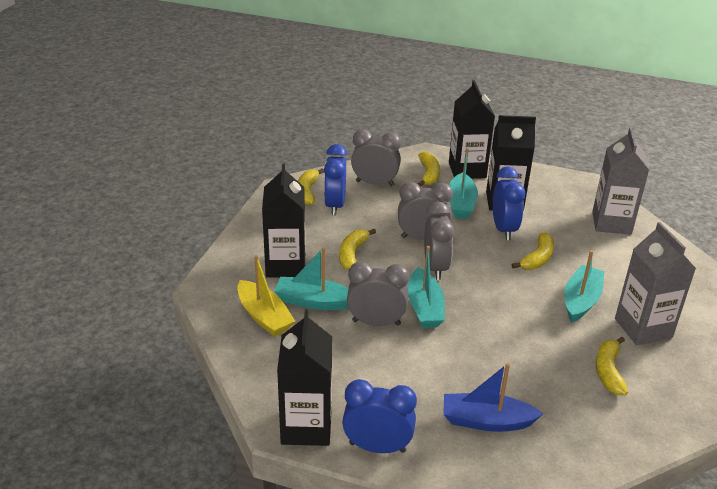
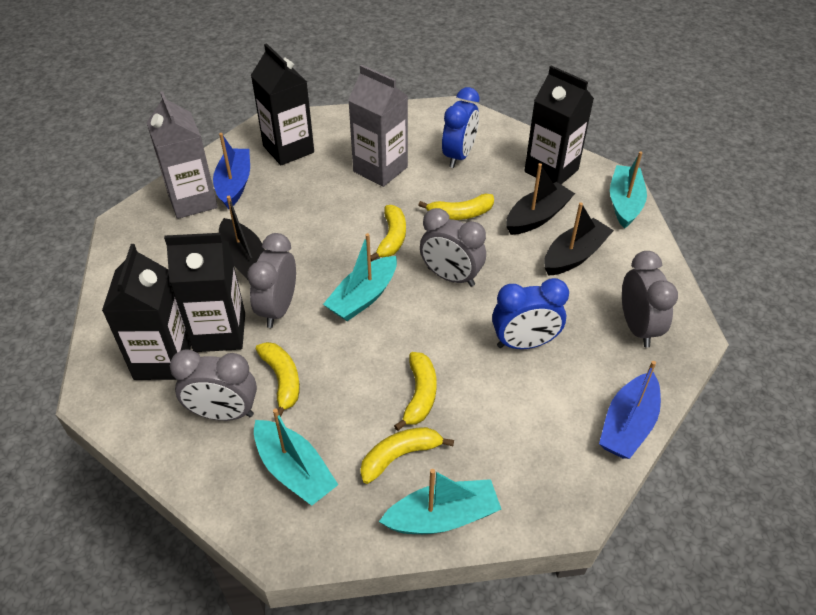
black boat: 0 -> 3
blue boat: 1 -> 2
blue clock: 3 -> 2
yellow boat: 1 -> 0

